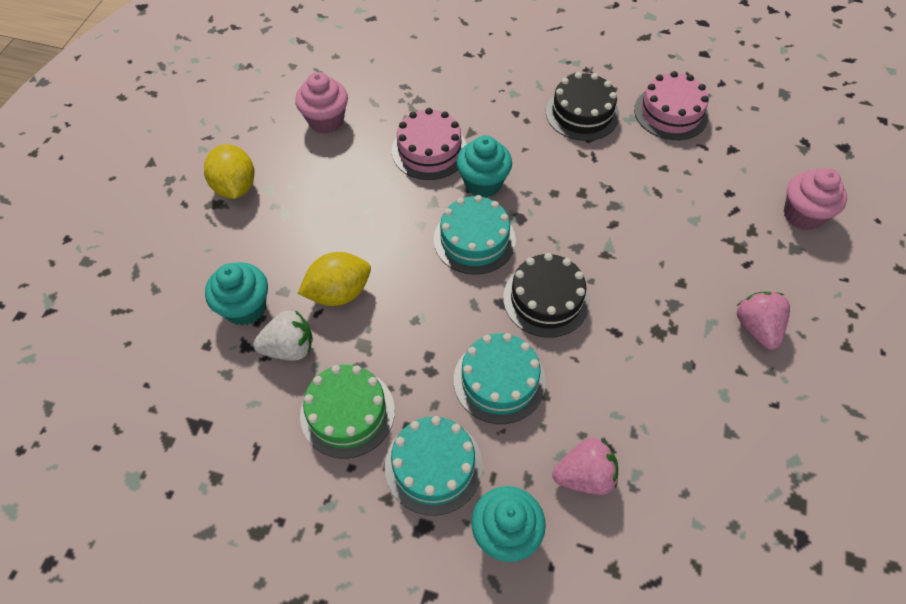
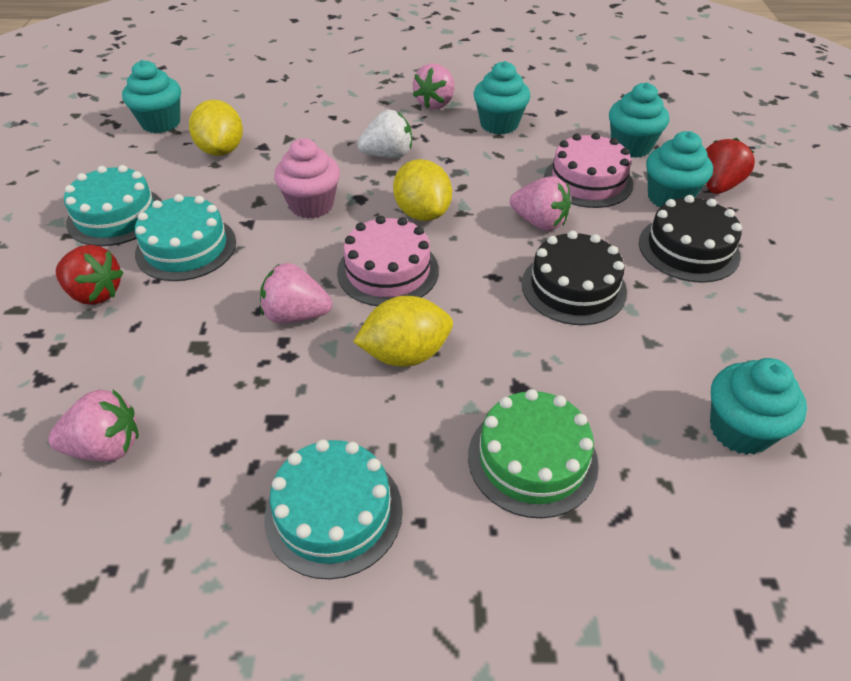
pink cupcake: 2 -> 1
pink strawberry: 2 -> 4
red strawberry: 0 -> 2
turquoise cupcake: 3 -> 5
yellow lemon: 2 -> 3

